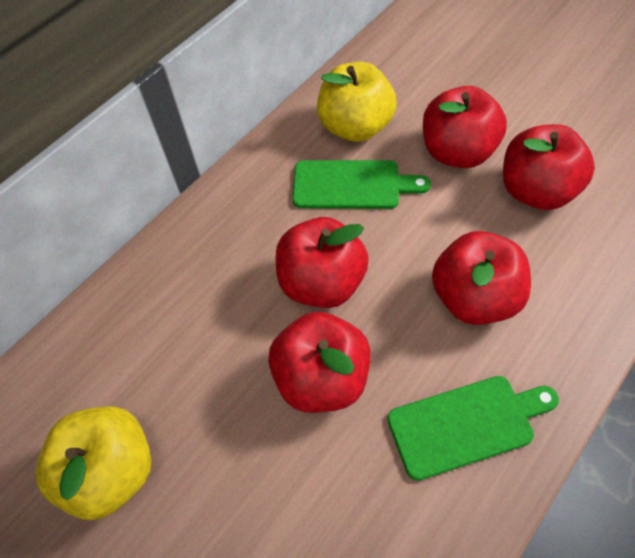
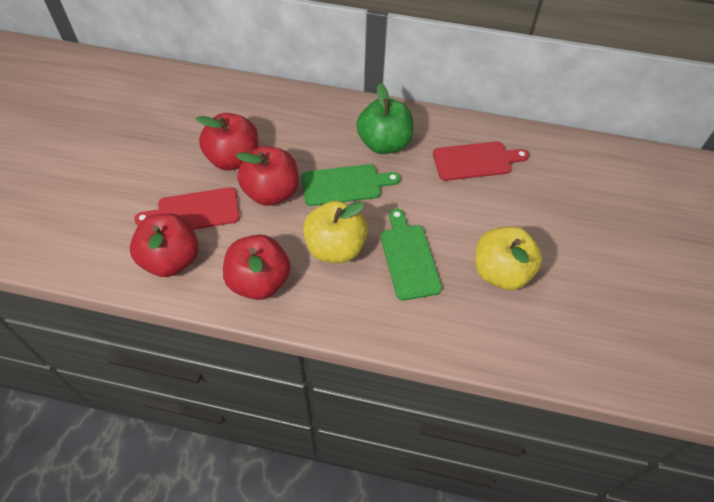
green apple: 0 -> 1
red apple: 5 -> 4
red cutting board: 0 -> 2

